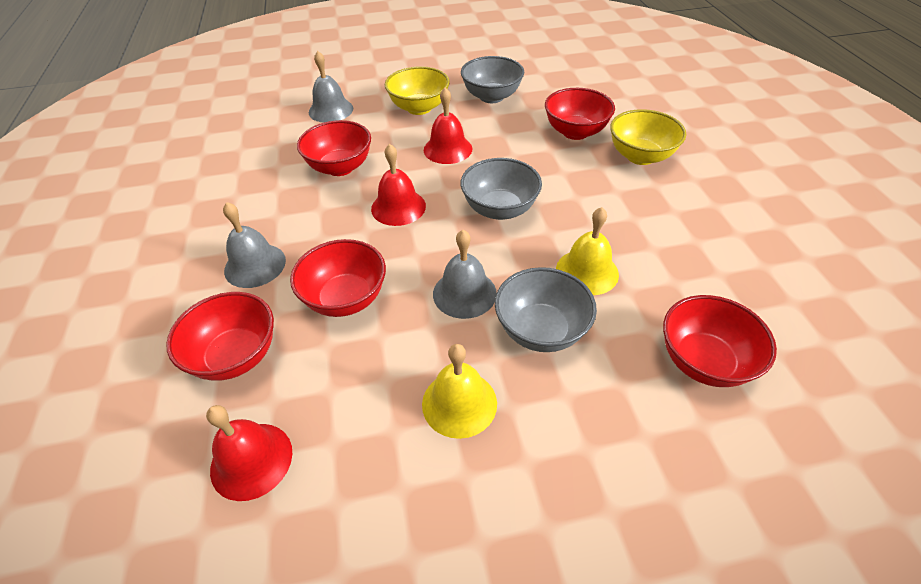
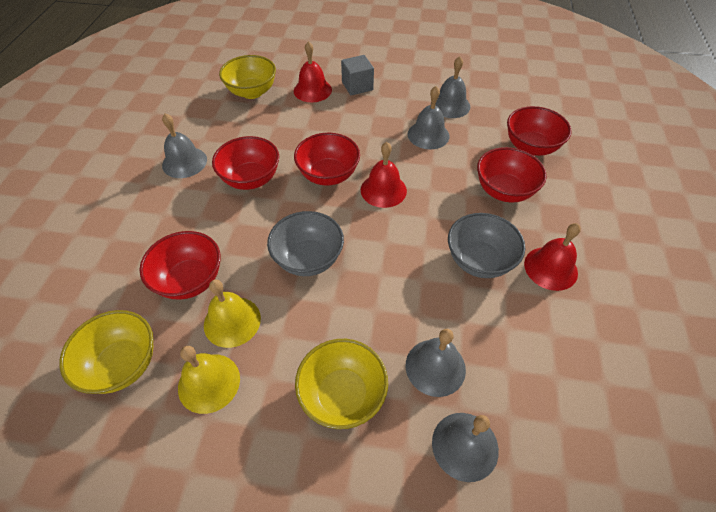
grey bell: 3 -> 5
grey bowl: 3 -> 2
grey cube: 0 -> 1
yellow bowl: 2 -> 3

